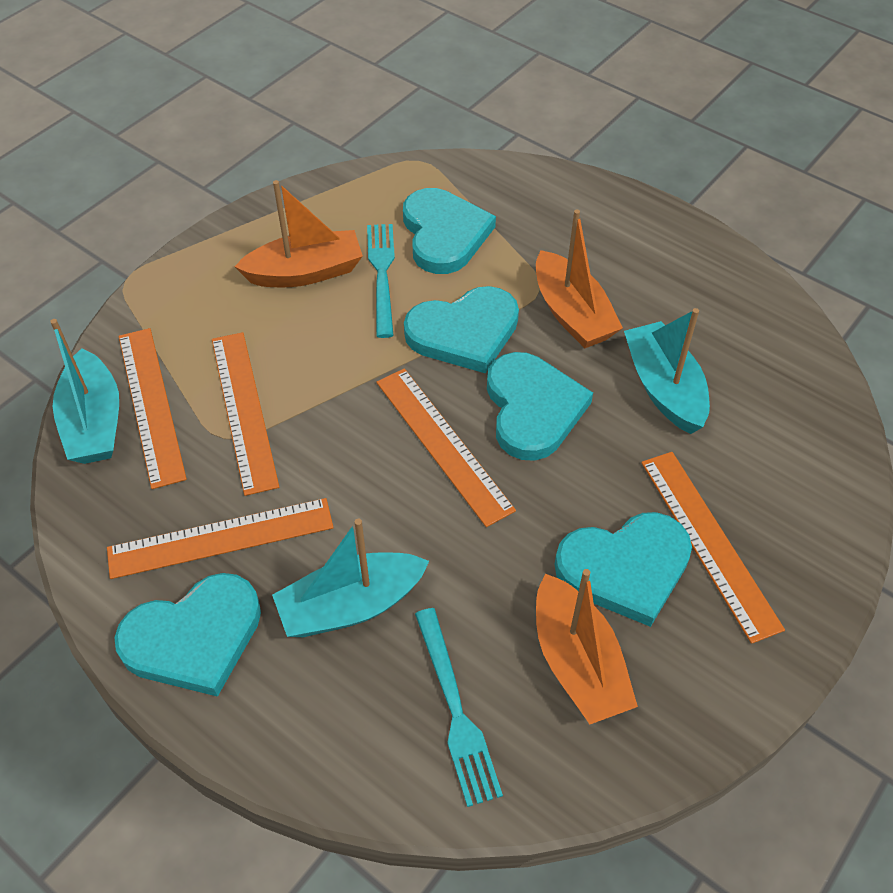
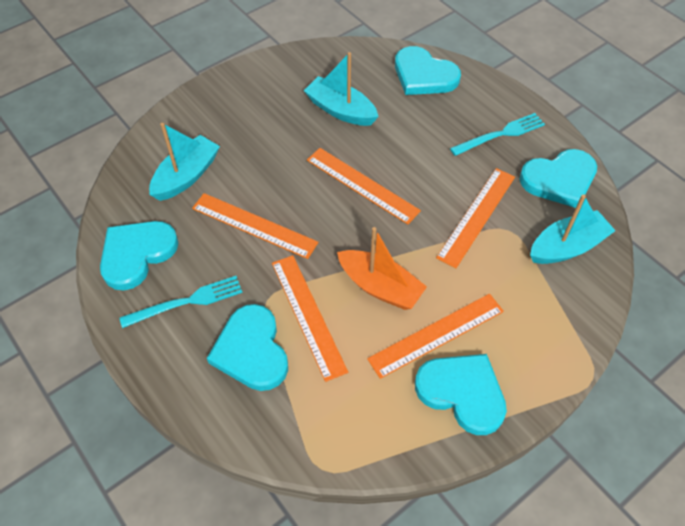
orange boat: 3 -> 1

